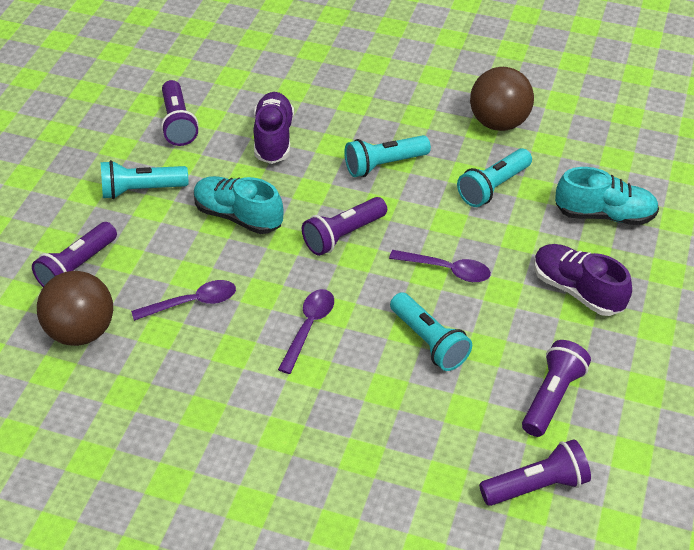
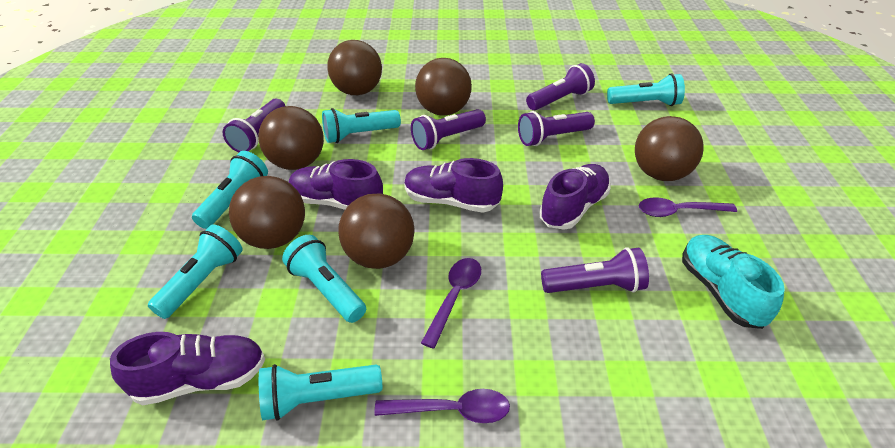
brown ball: 2 -> 6
purple shoe: 2 -> 4
turquoise flashlight: 4 -> 6
turquoise shoe: 2 -> 1

